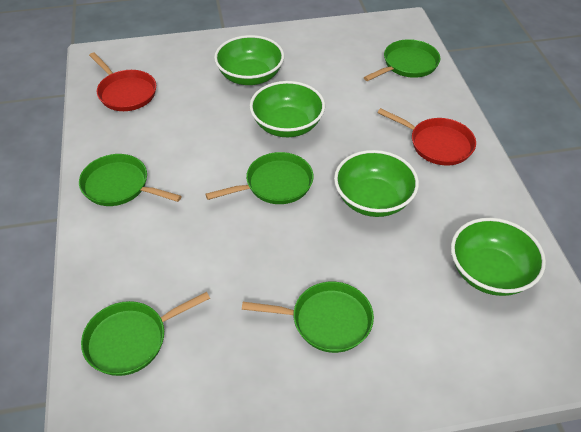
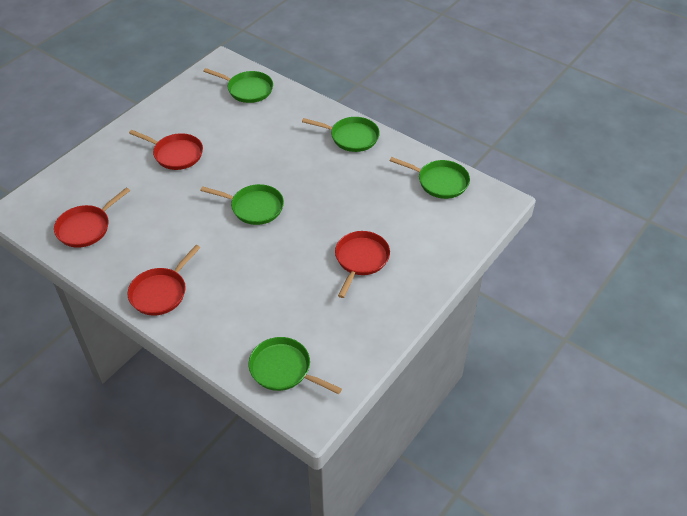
green bowl: 4 -> 0
red pan: 2 -> 4

